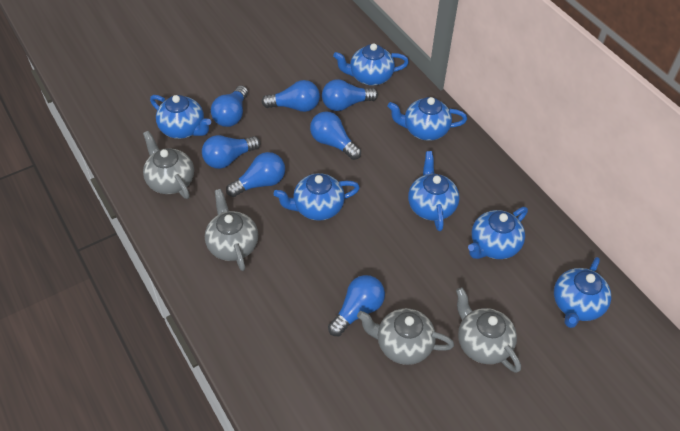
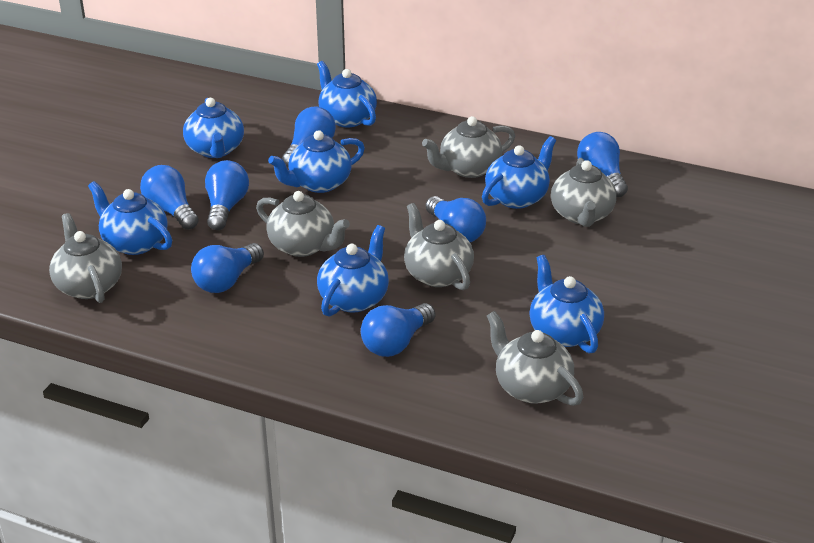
grey teapot: 4 -> 6

